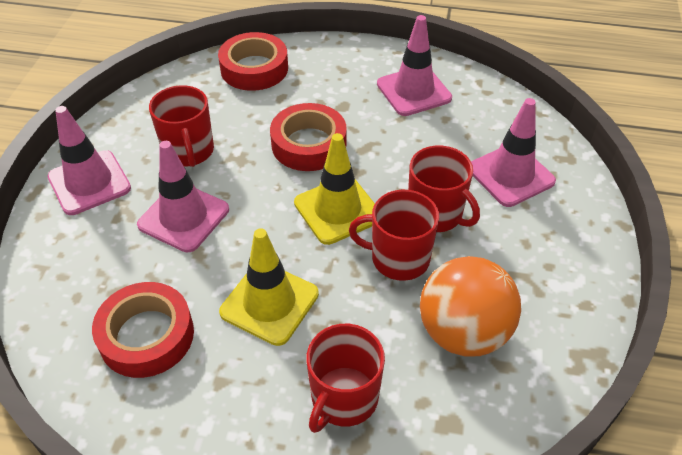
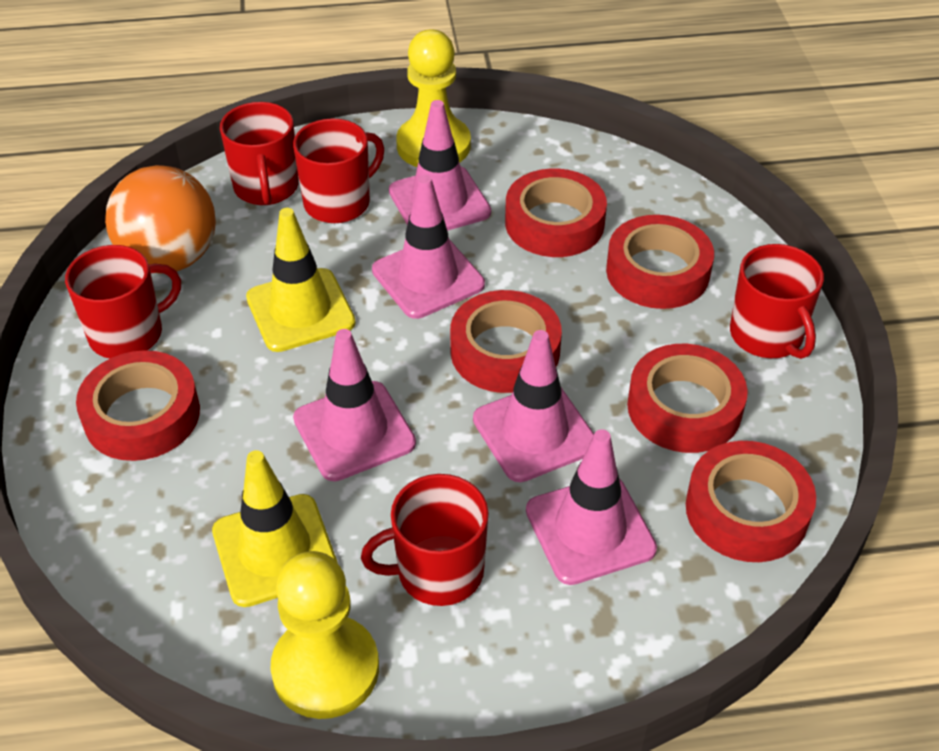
pink traffic cone: 4 -> 5
red mug: 4 -> 5
red tape: 3 -> 6
yellow pawn: 0 -> 2

